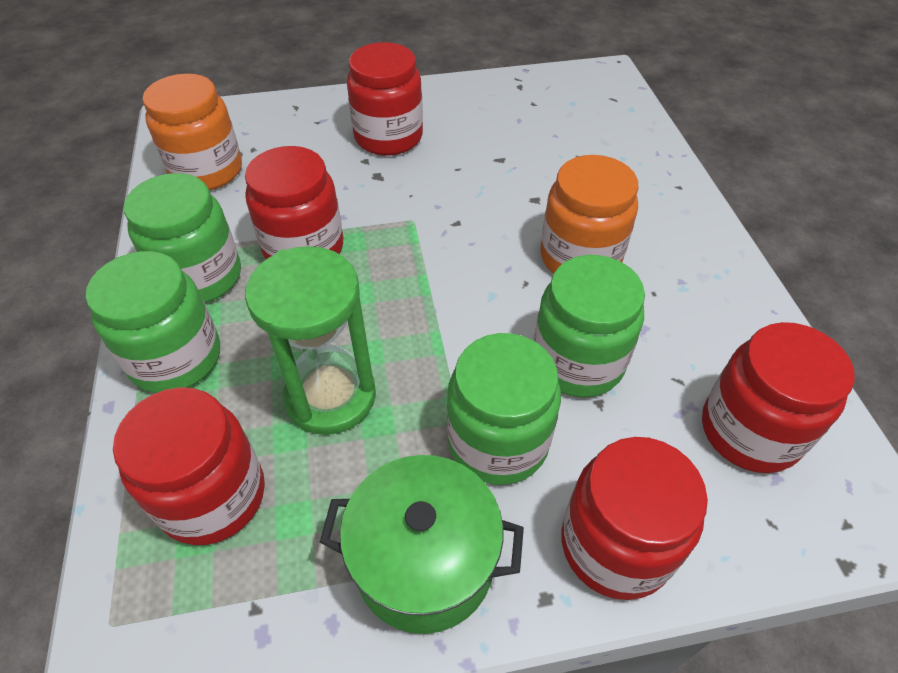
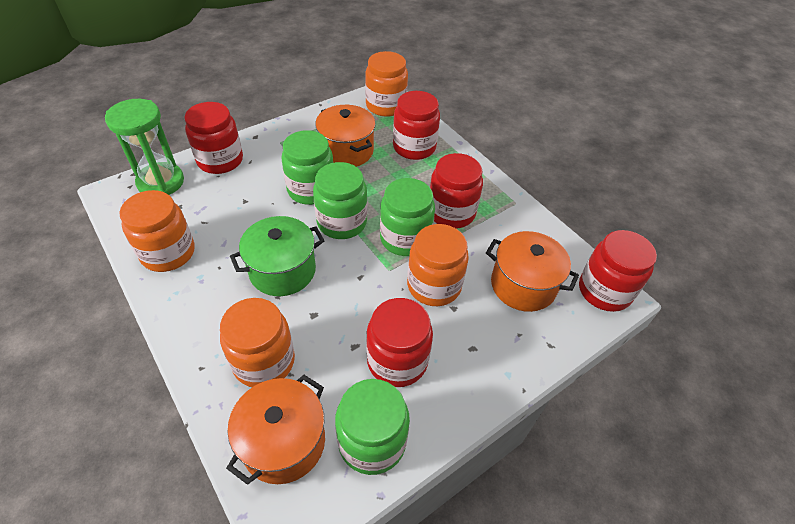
orange jar: 2 -> 4
orange pot: 0 -> 3

